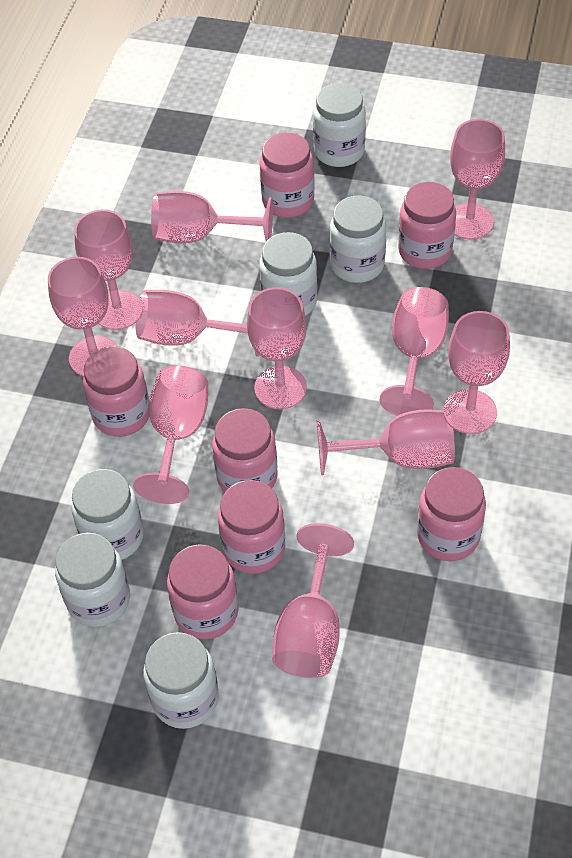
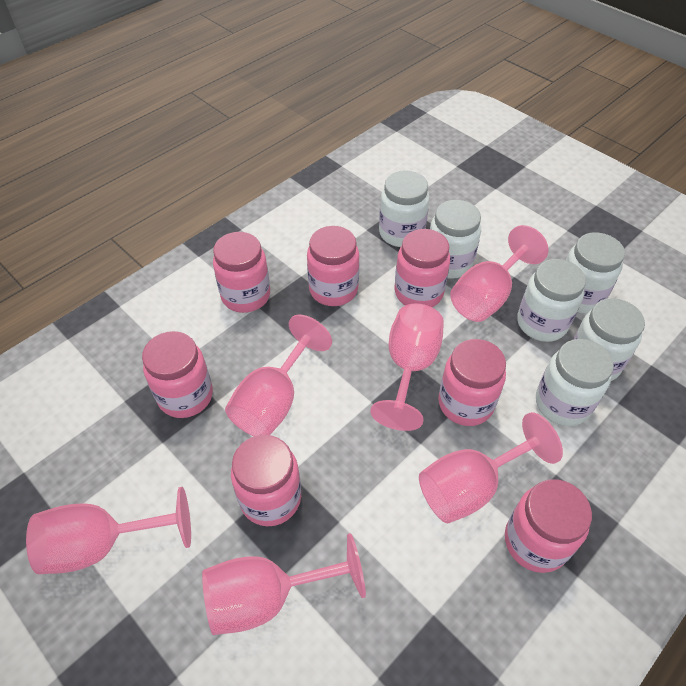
pink goblet: 11 -> 6

